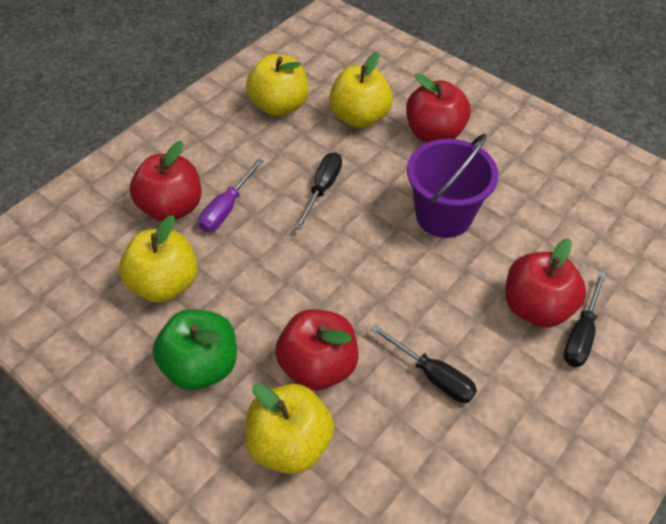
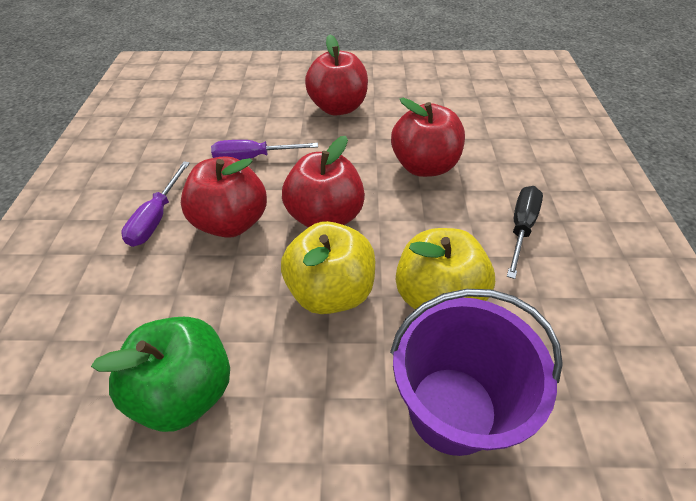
black screwdriver: 3 -> 1
purple screwdriver: 1 -> 2
yellow apple: 4 -> 2

